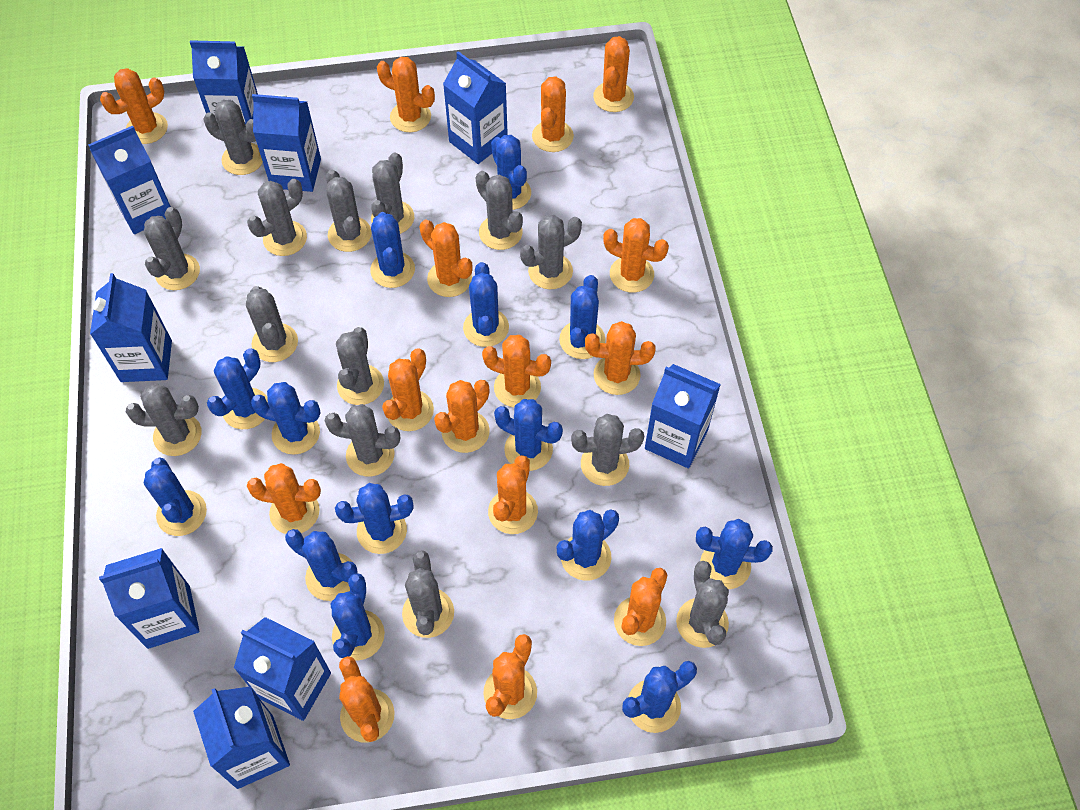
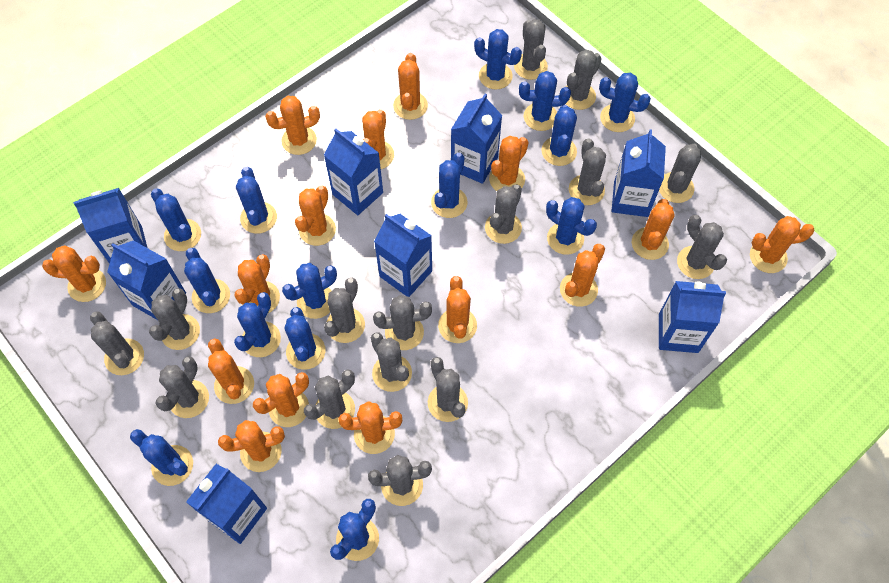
blue carton: 9 -> 8
grey cactus: 14 -> 15

